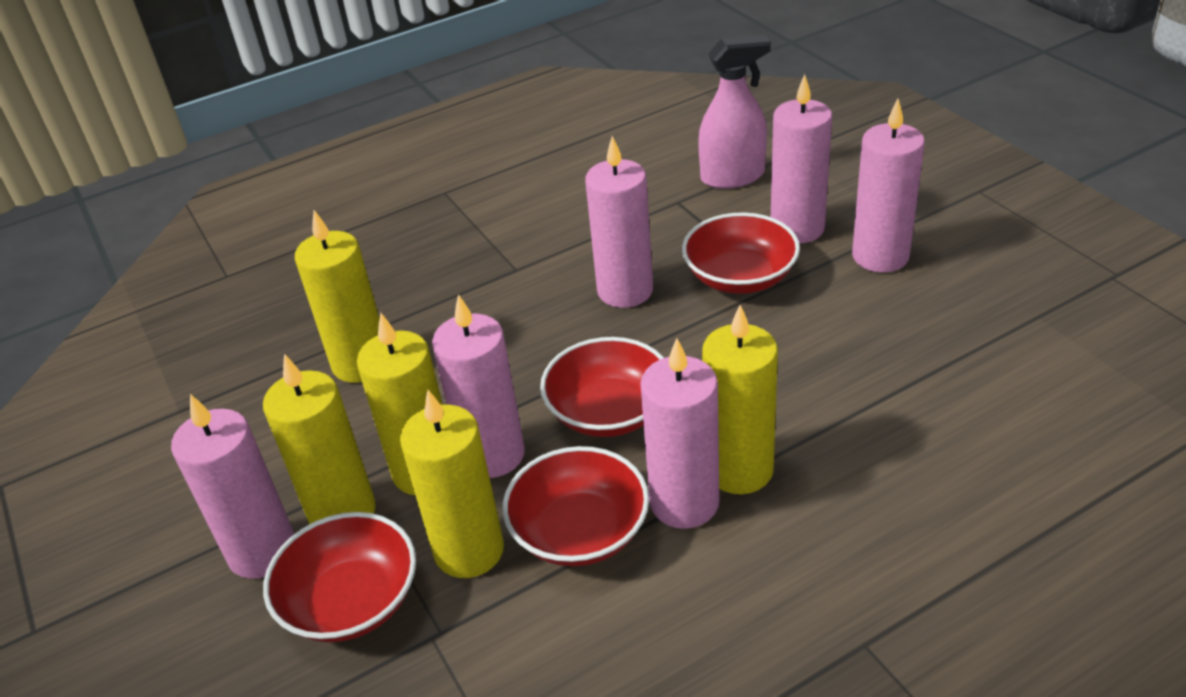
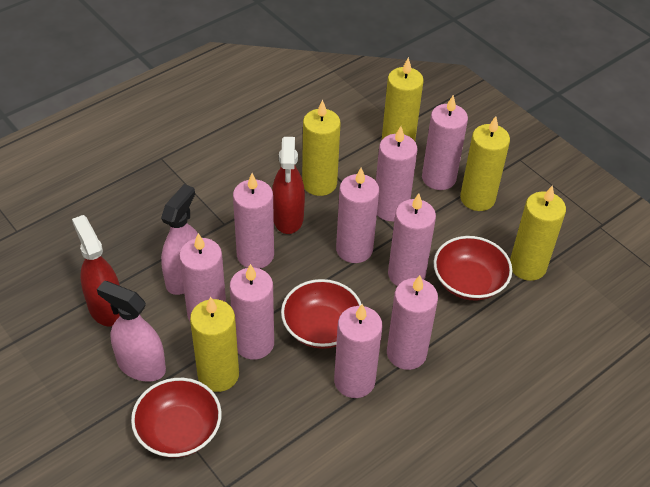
pink candle: 6 -> 9
pink spray bottle: 1 -> 2
red bowl: 4 -> 3
red spray bottle: 0 -> 2

